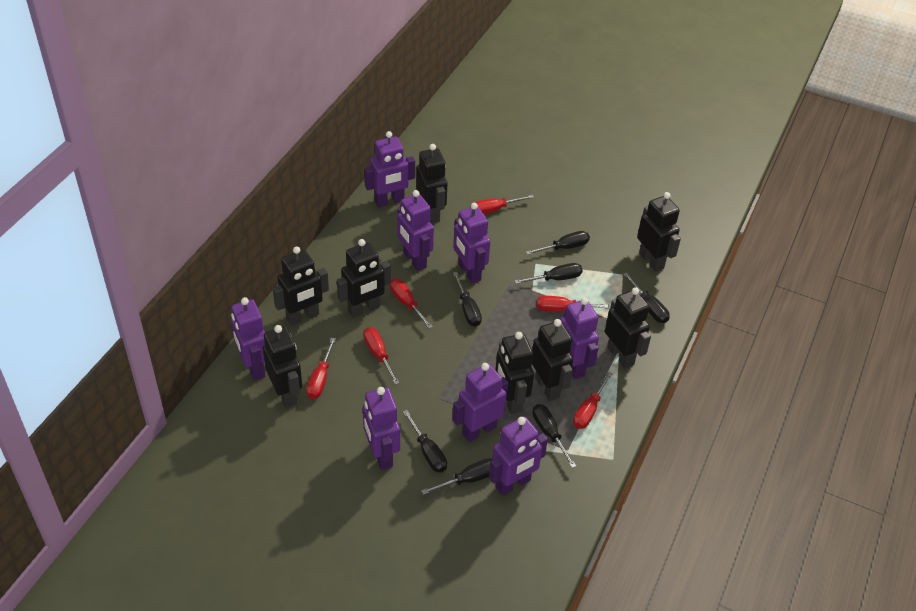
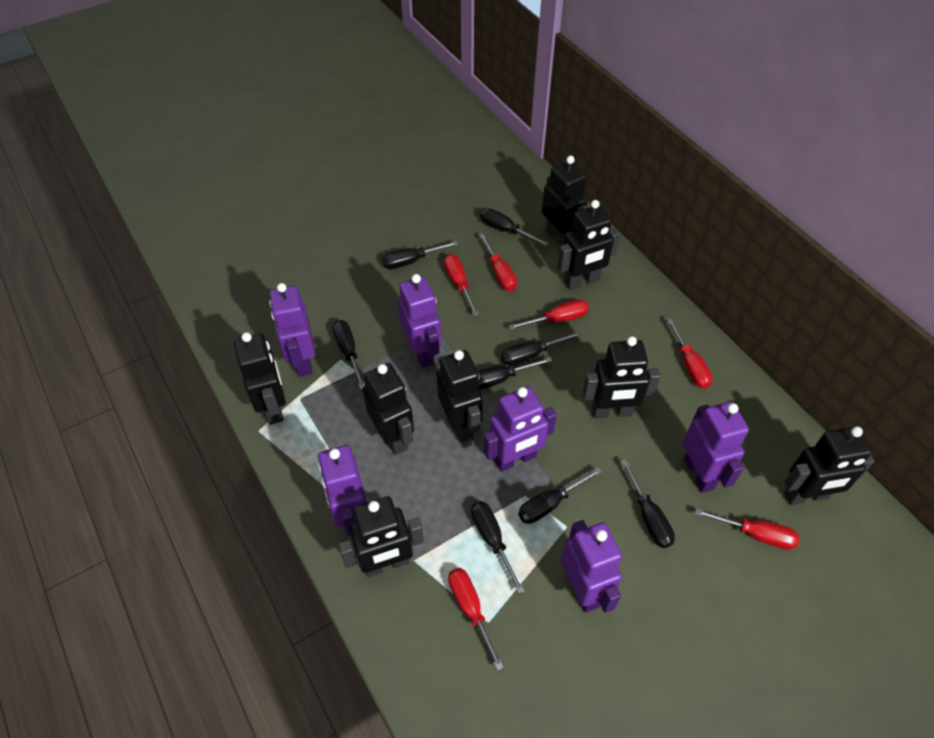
black screwdriver: 7 -> 8
purple robot: 8 -> 6

